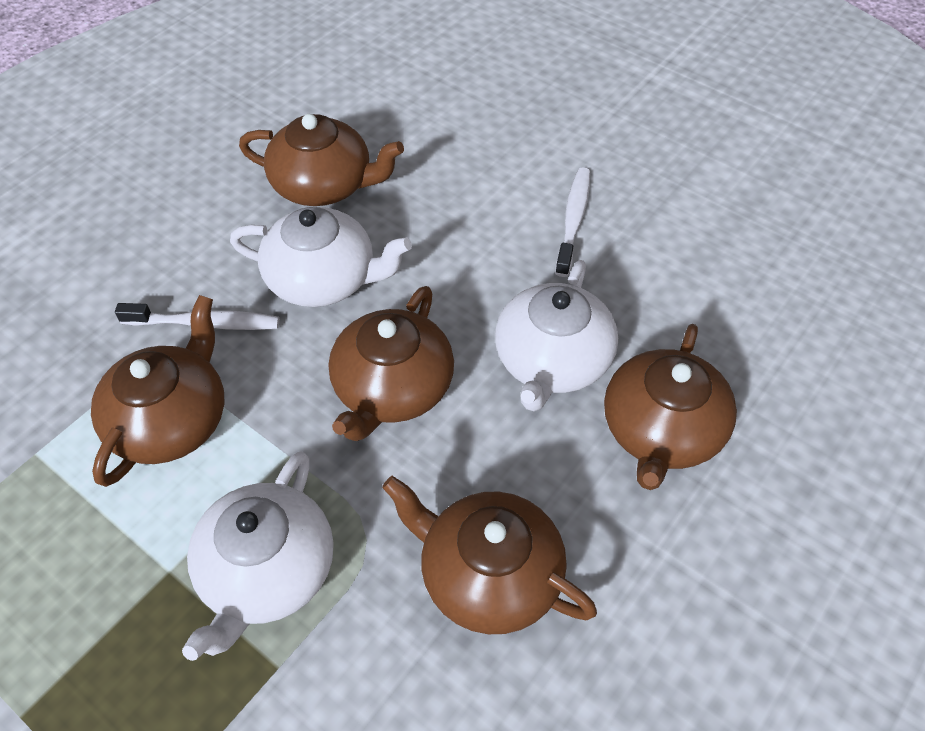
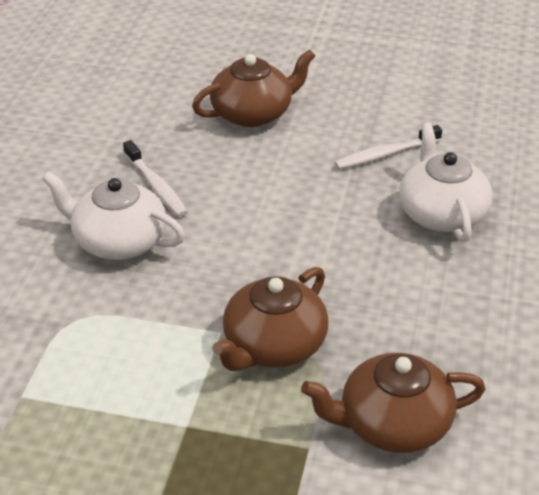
brown teapot: 5 -> 3
white teapot: 3 -> 2

